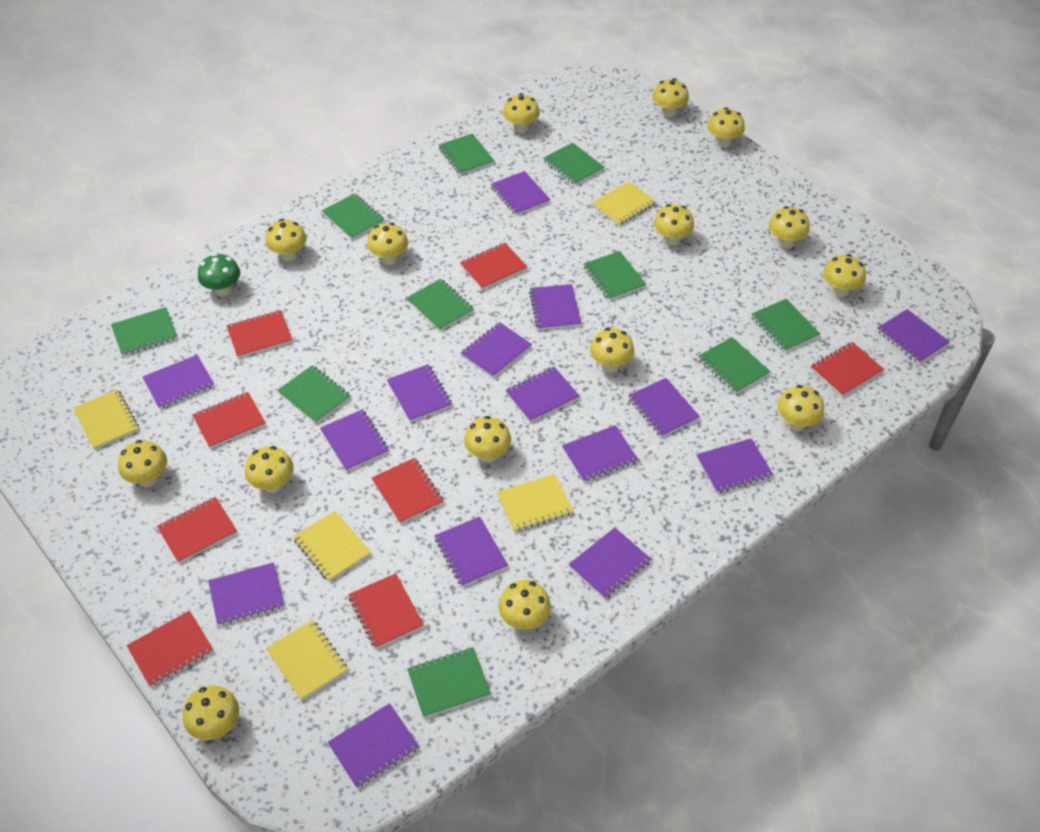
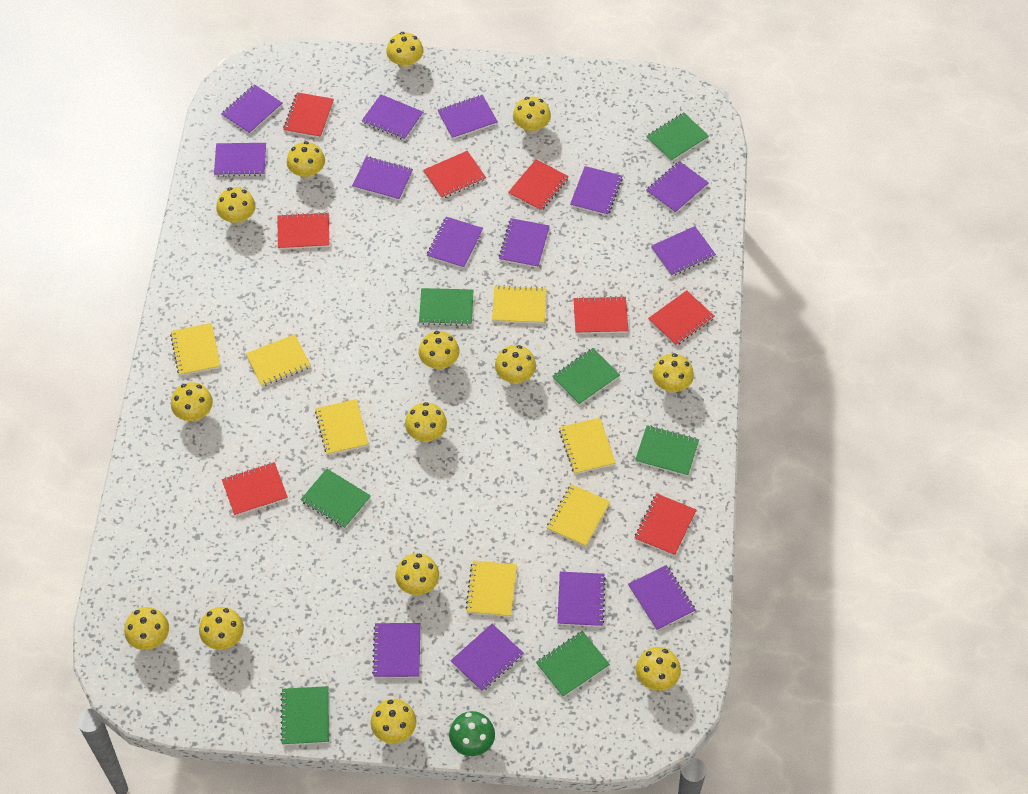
green notebook: 10 -> 7
purple notebook: 15 -> 14
yellow mushroom: 15 -> 14
yellow notebook: 5 -> 7

